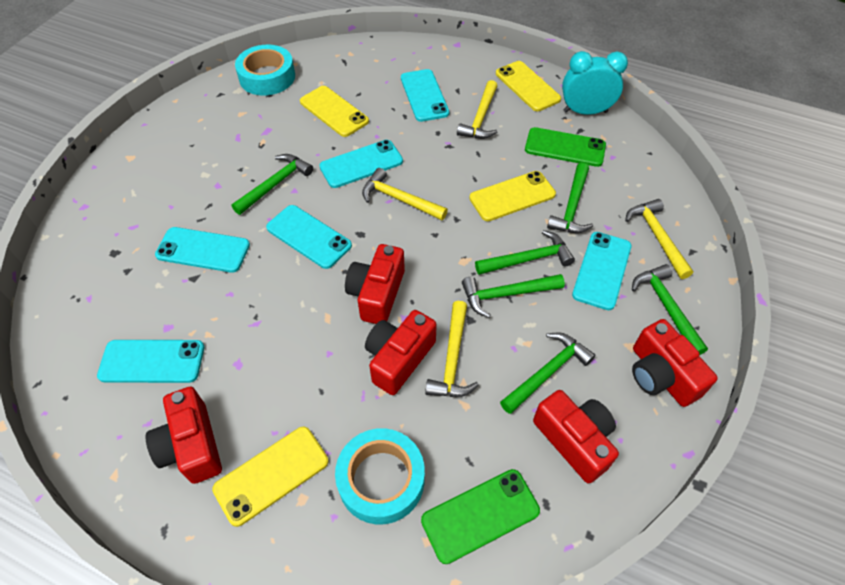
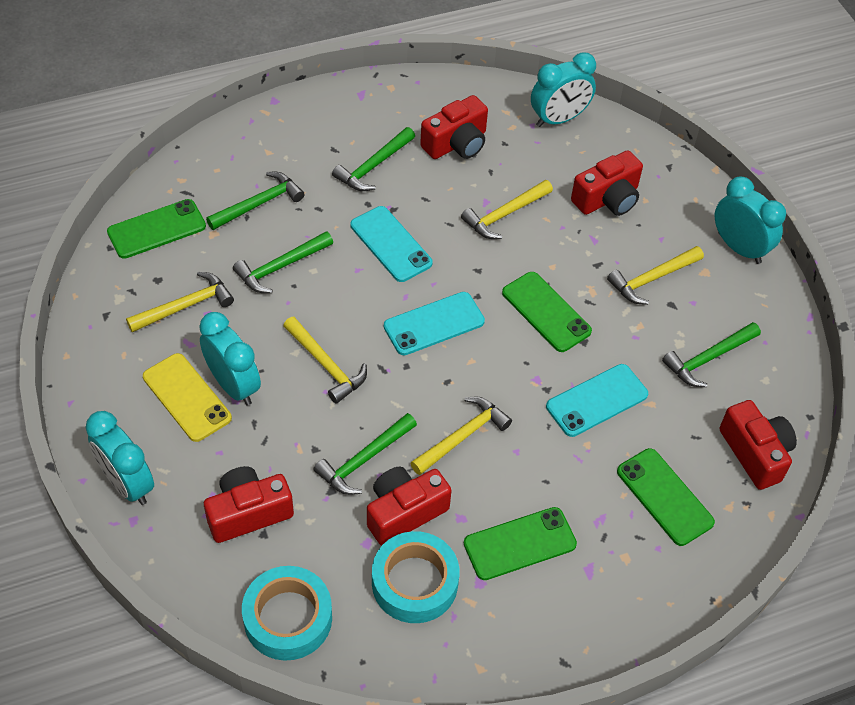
green hammer: 6 -> 5
green phone: 2 -> 4
turquoise clock: 1 -> 4
turquoise phone: 6 -> 3
yellow hammer: 4 -> 5
yellow phone: 4 -> 1

